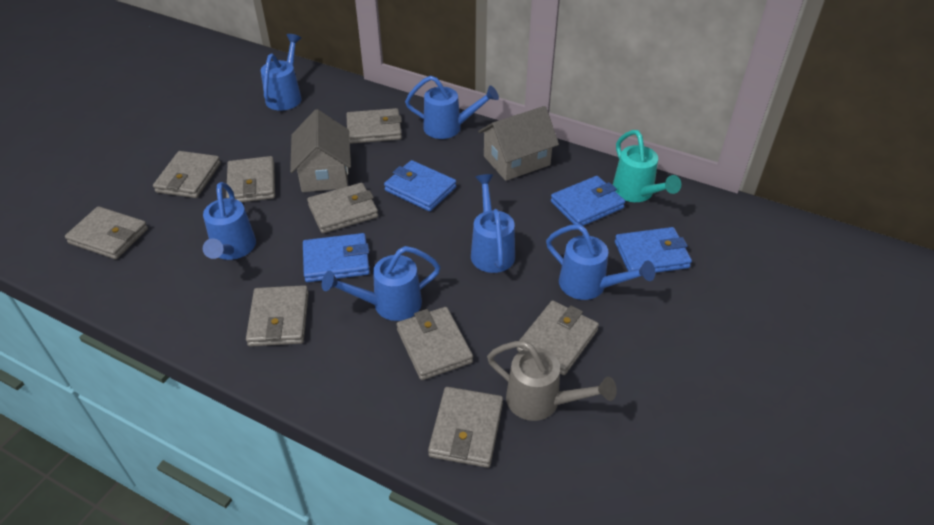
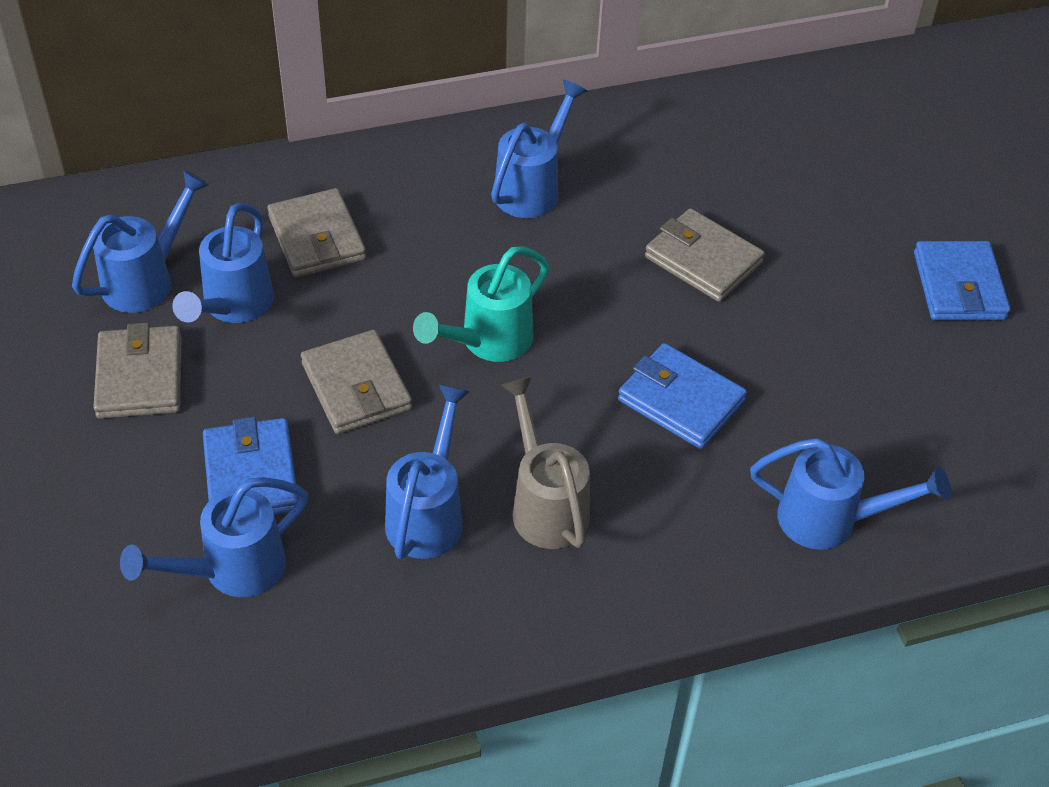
blue wallet: 4 -> 3
grey house: 2 -> 0
grey wallet: 9 -> 4

